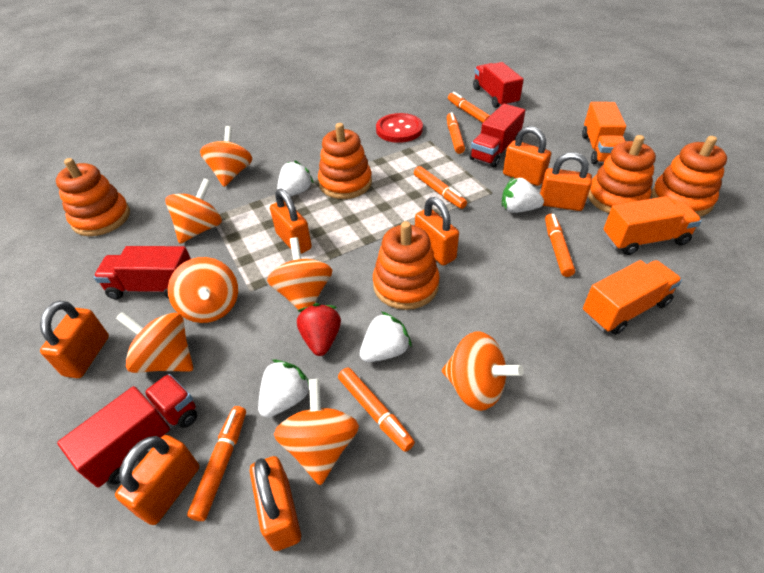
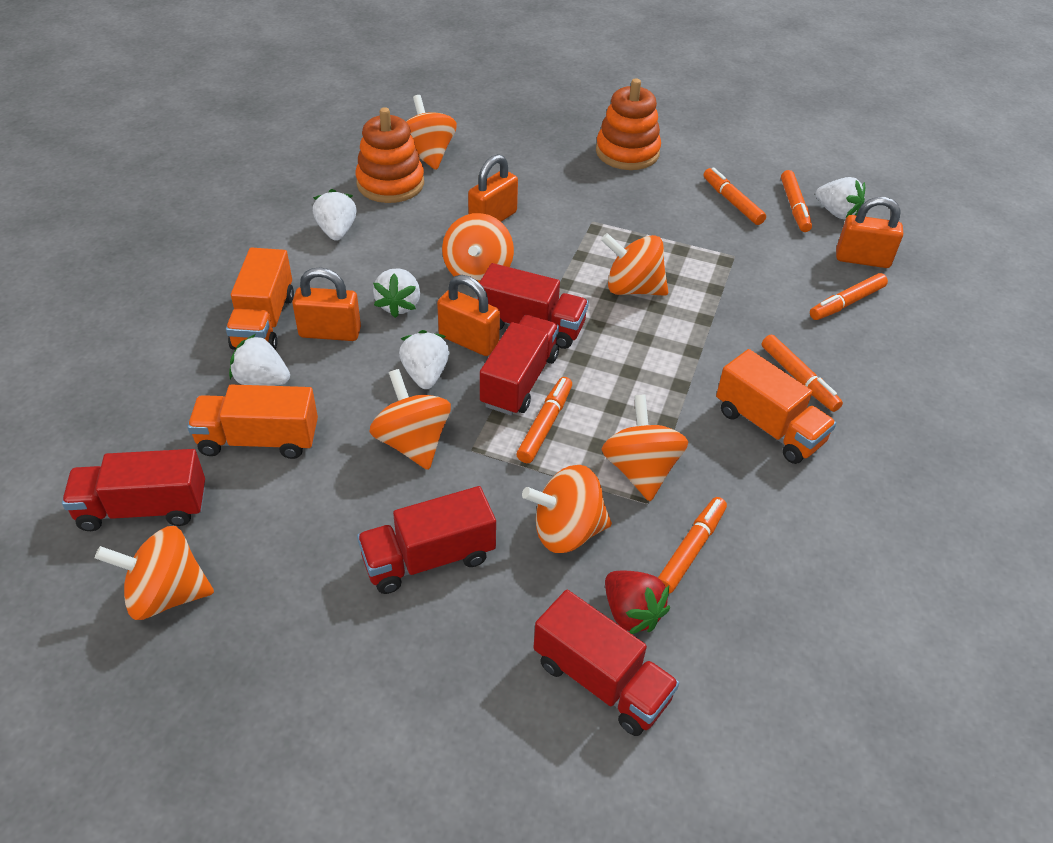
orange padlock: 7 -> 4
orange stacking toy: 5 -> 2
red button: 1 -> 0
red truck: 4 -> 5
white strawberry: 4 -> 5

